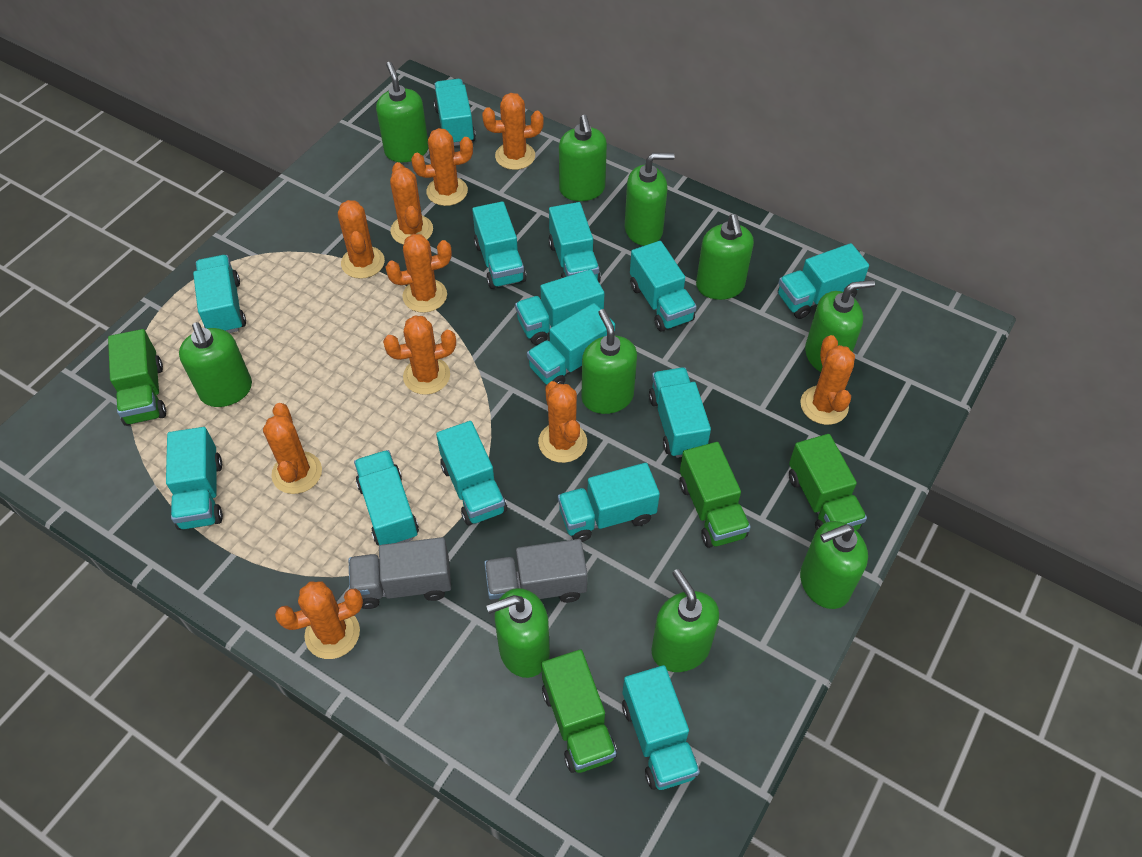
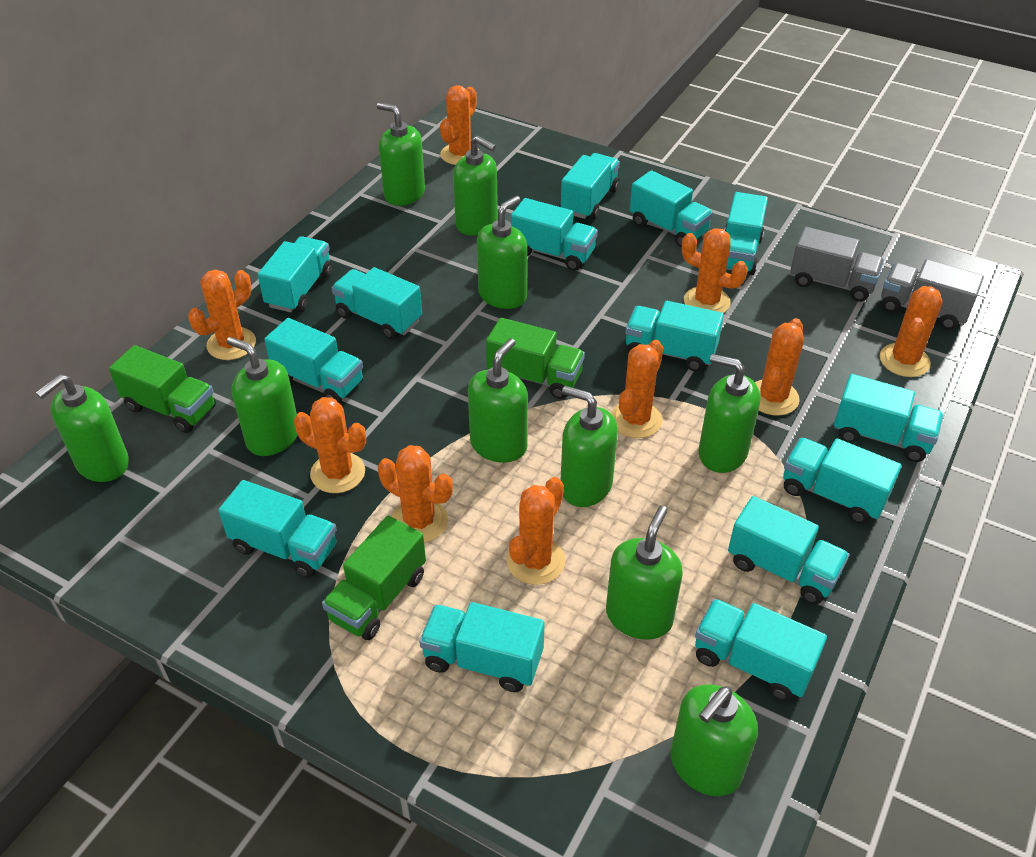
green truck: 4 -> 3
orange cactus: 10 -> 9

